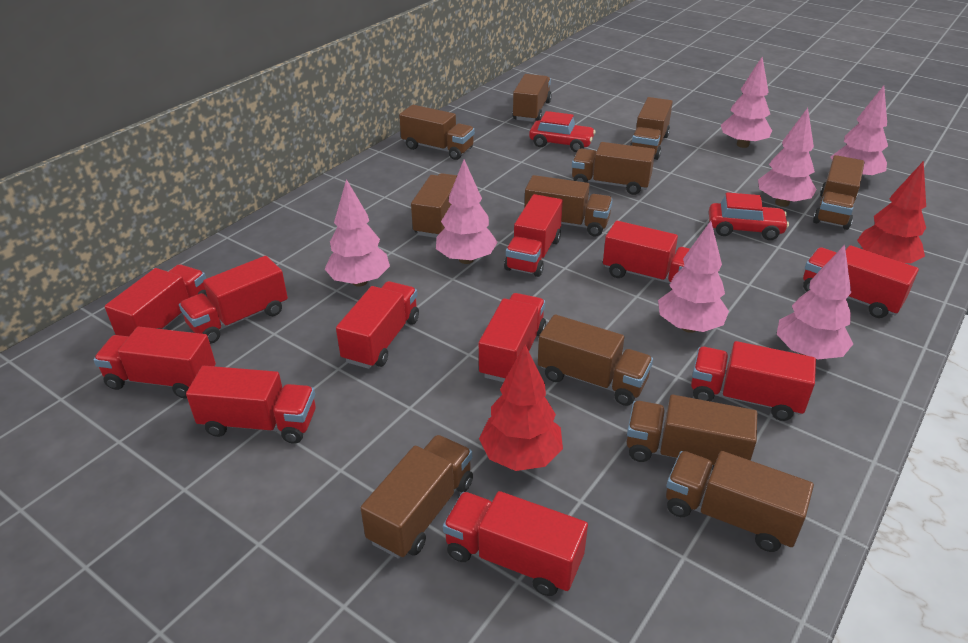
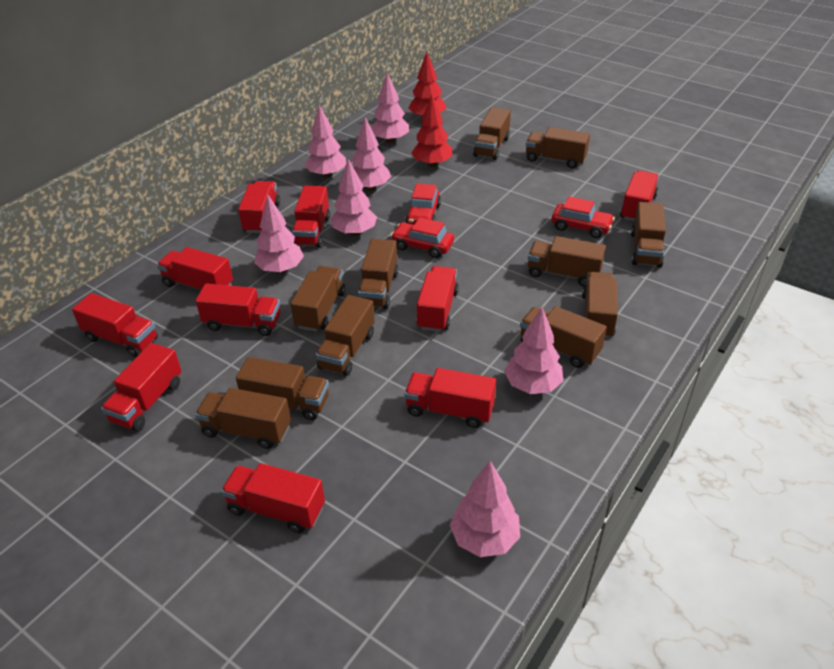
red car: 2 -> 3
red truck: 11 -> 10

